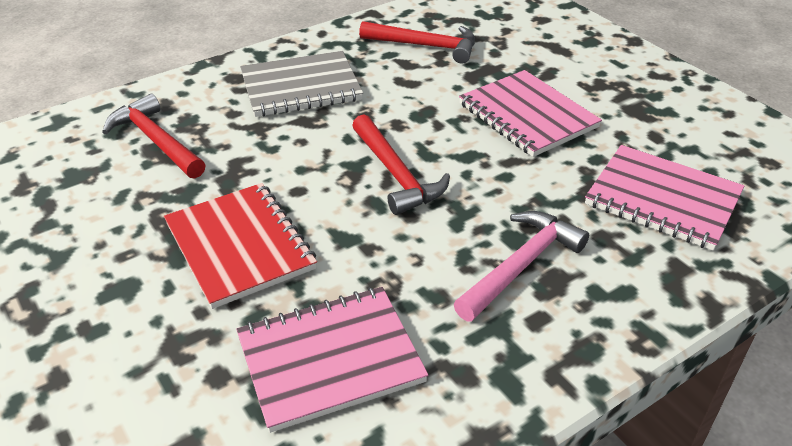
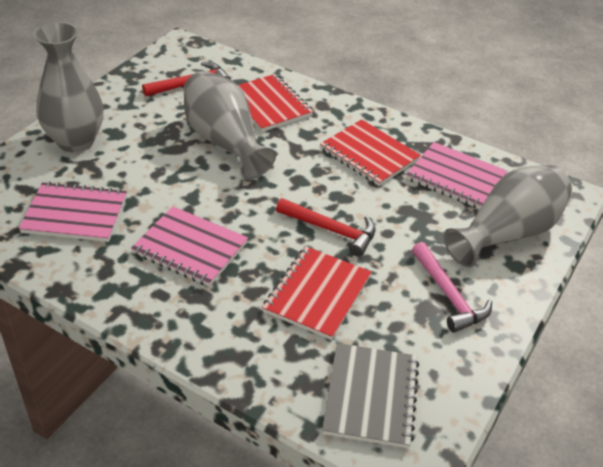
grey vase: 0 -> 3
red hammer: 3 -> 2
red notebook: 1 -> 3

